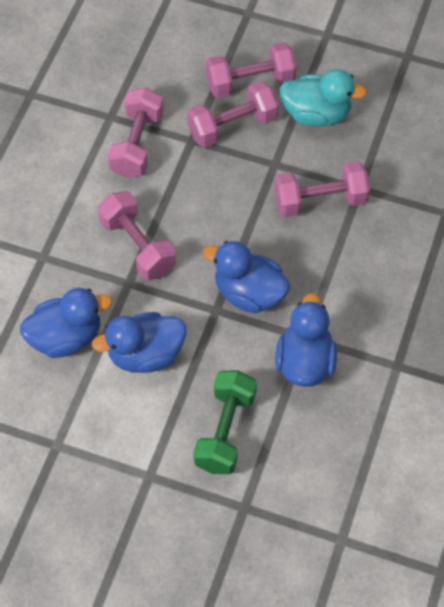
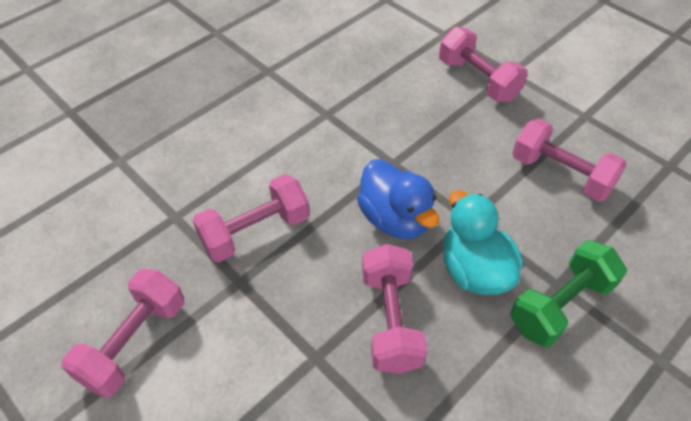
blue duck: 4 -> 1

